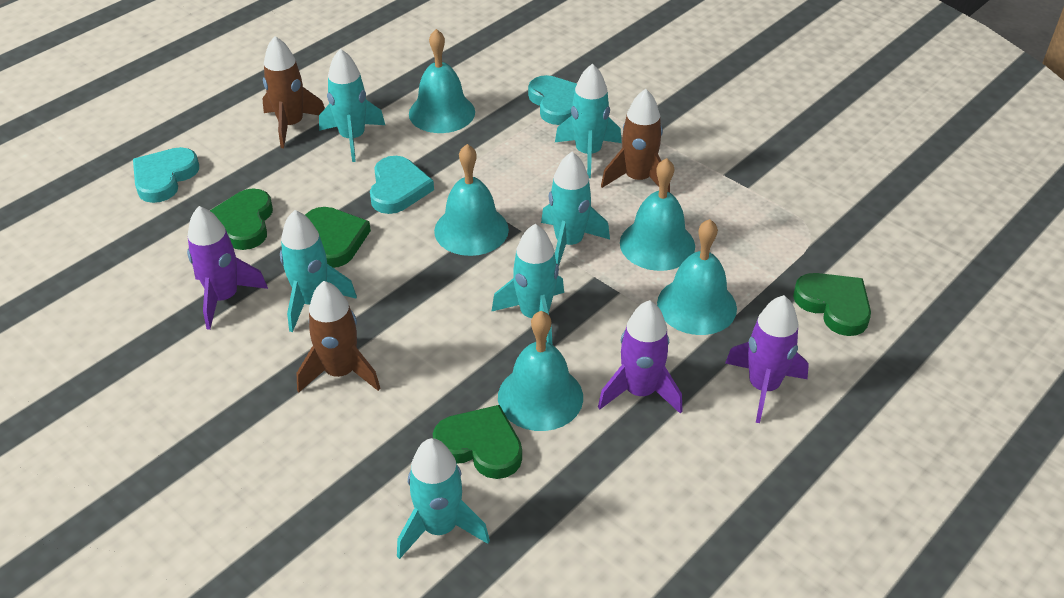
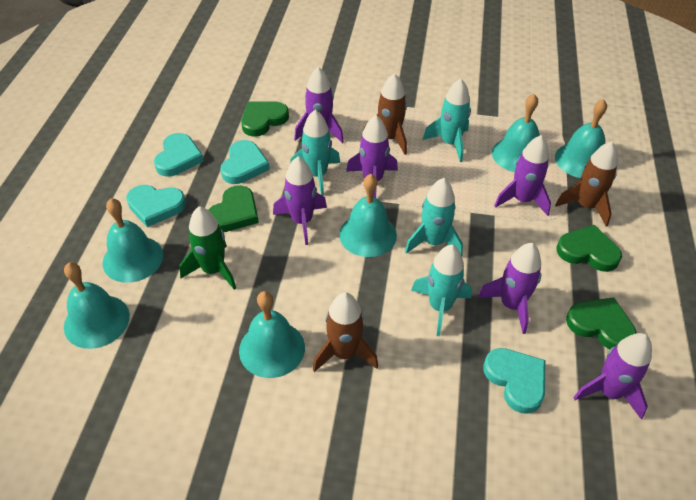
green rocket: 0 -> 1
purple rocket: 3 -> 6
turquoise bell: 5 -> 6
turquoise heart: 3 -> 4
turquoise rocket: 6 -> 4

